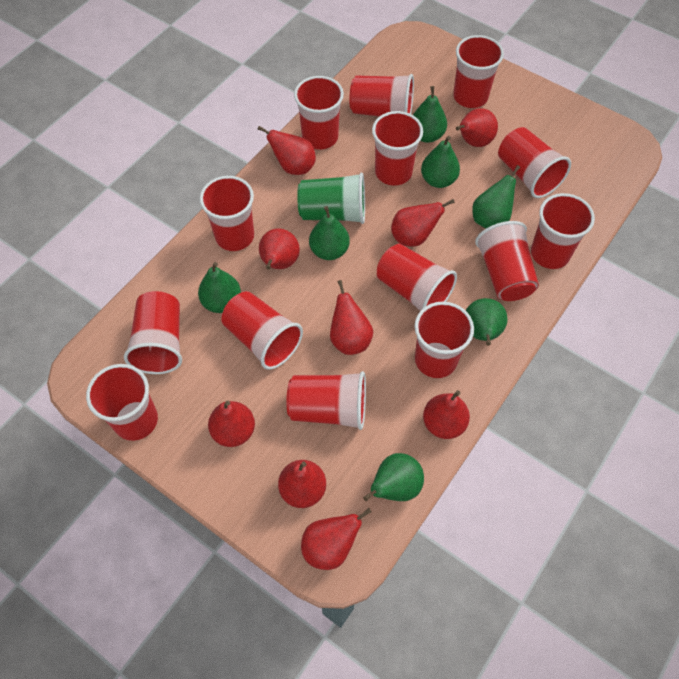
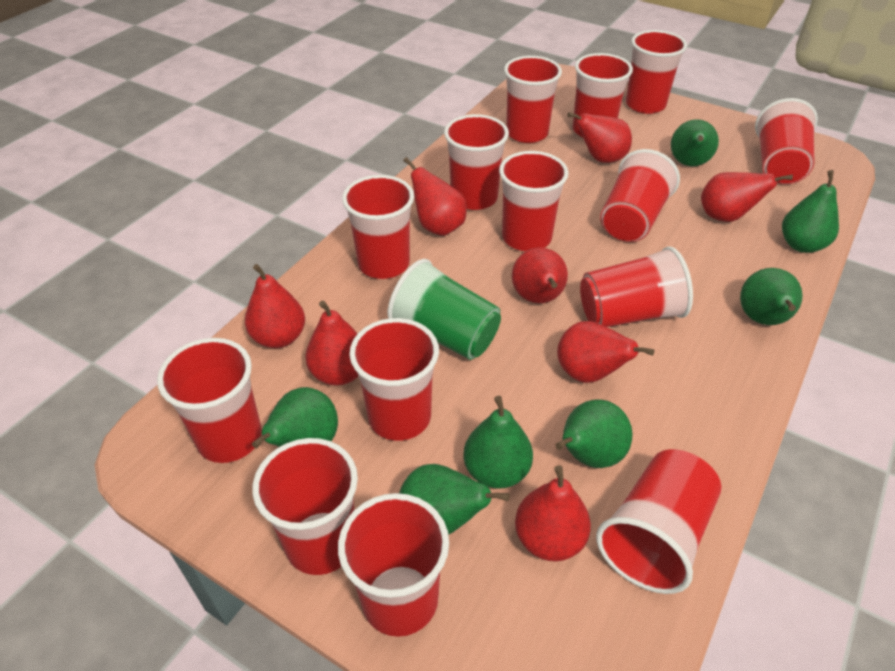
red pear: 9 -> 8

